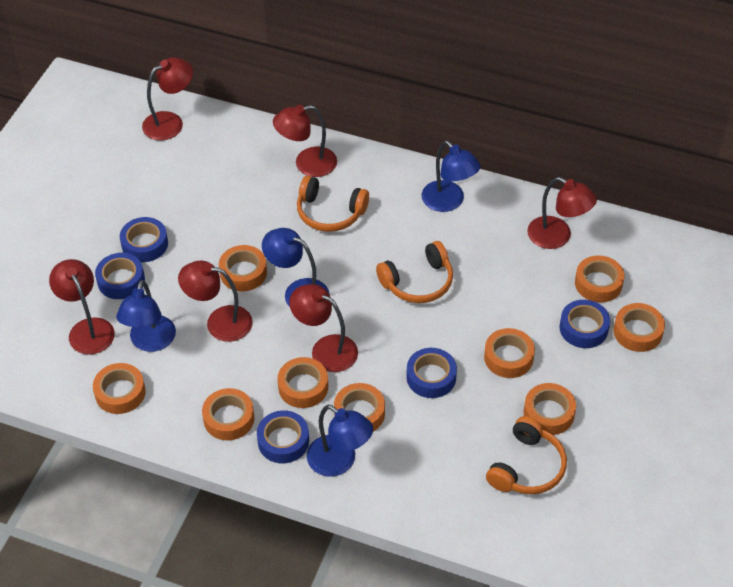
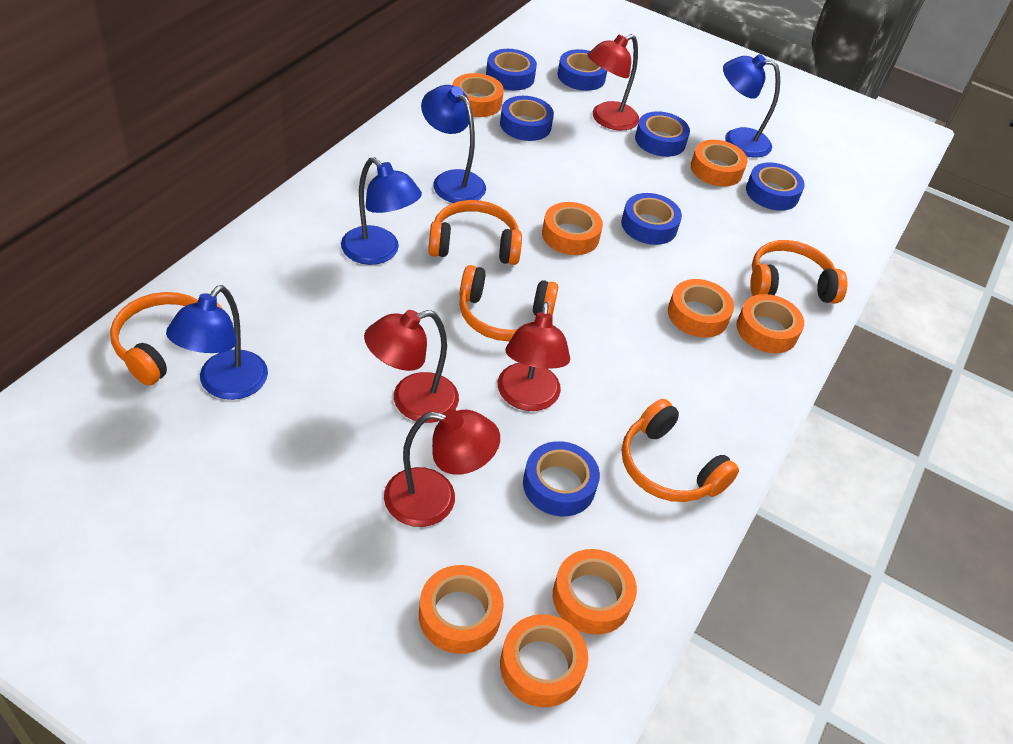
blue tape: 5 -> 7
orange headphones: 3 -> 5
orange tape: 9 -> 8
red lamp: 6 -> 4

